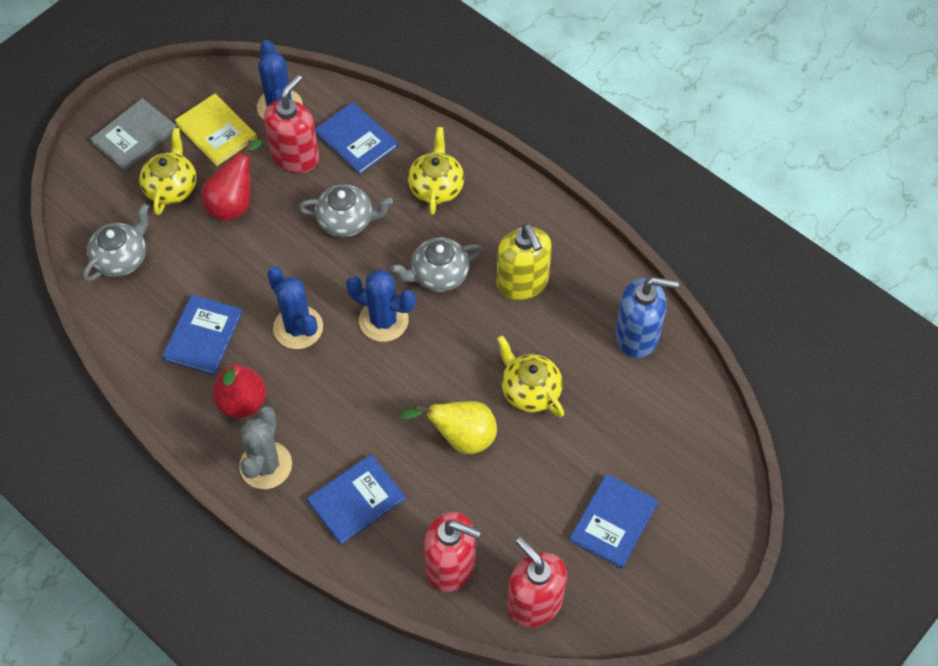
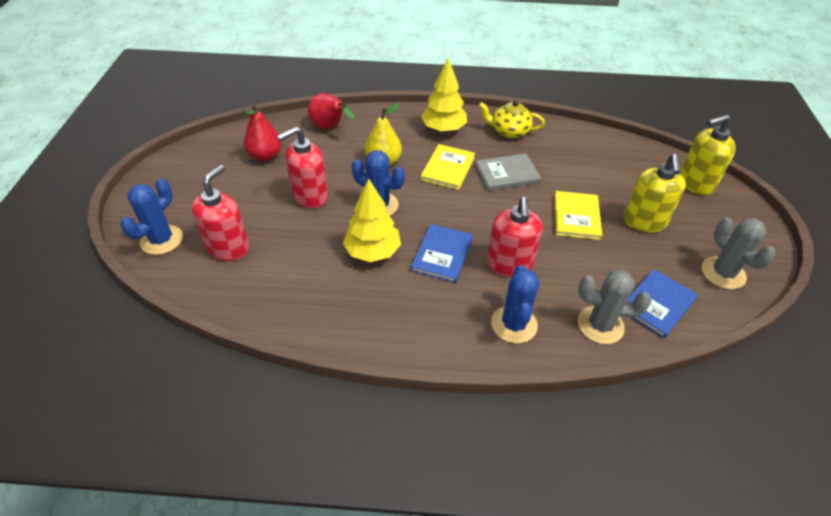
blue book: 4 -> 2
blue soap dispenser: 1 -> 0
grey cactus: 1 -> 2
grey teapot: 3 -> 0
yellow book: 1 -> 2
yellow soap dispenser: 1 -> 2
yellow teapot: 3 -> 1
yellow tree: 0 -> 2

